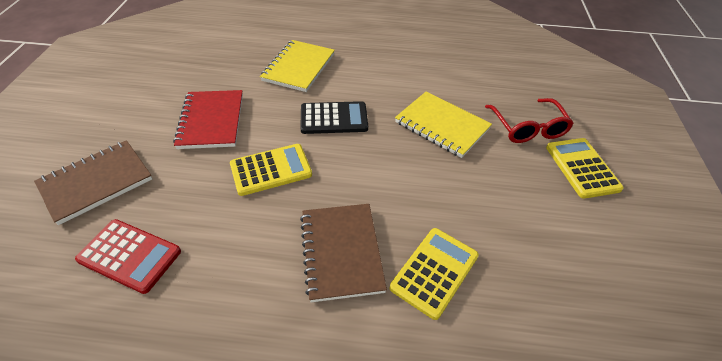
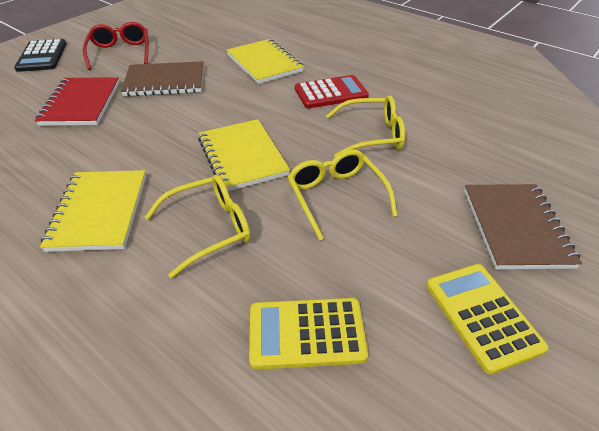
yellow calculator: 3 -> 2
yellow glasses: 0 -> 3
yellow notebook: 2 -> 3

